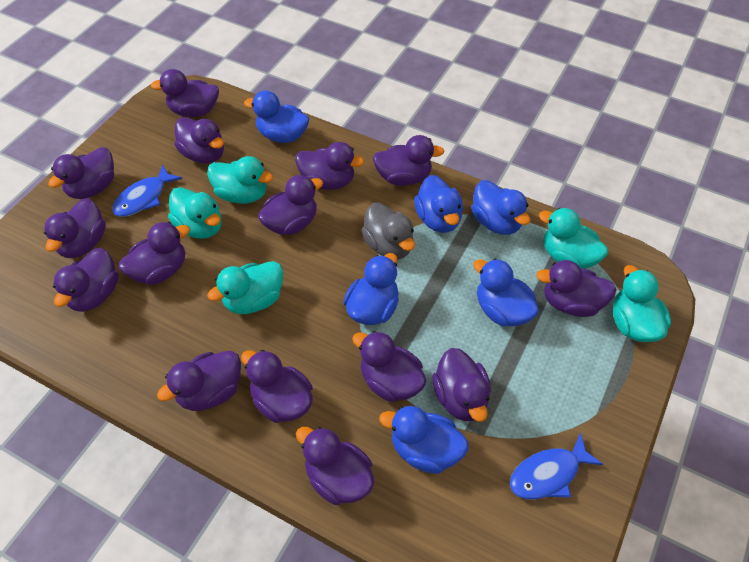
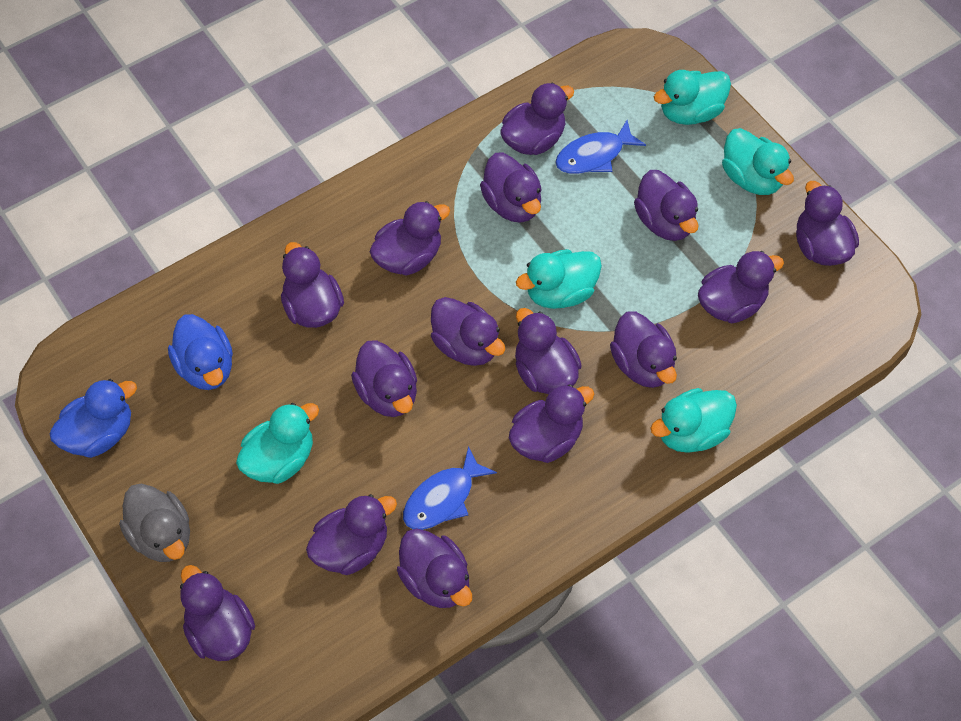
blue duck: 6 -> 2

